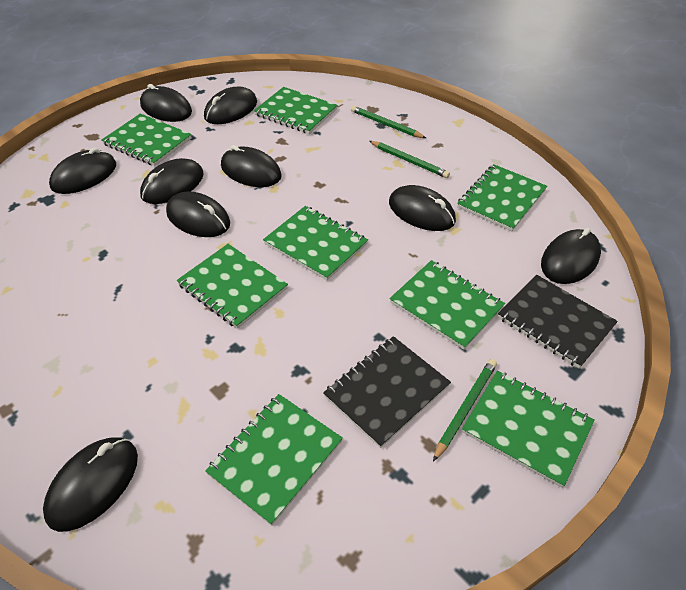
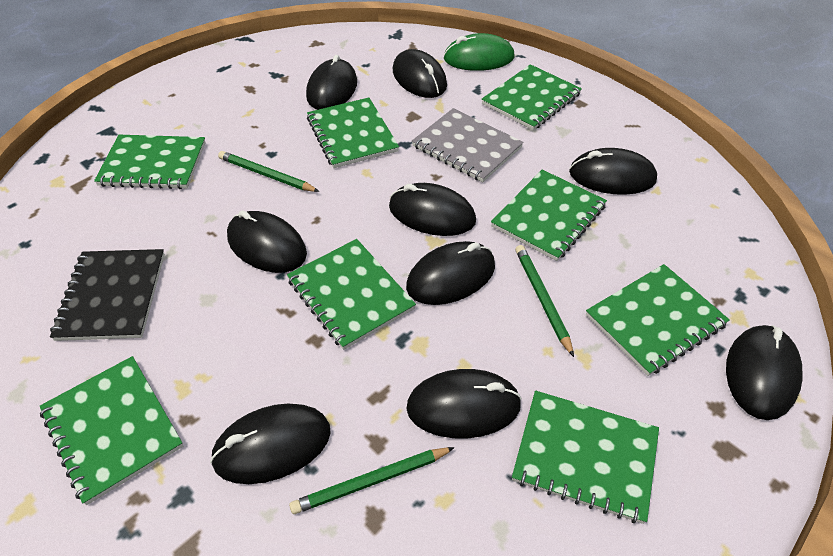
black notebook: 2 -> 1
green mouse: 0 -> 1
grey notebook: 0 -> 1

